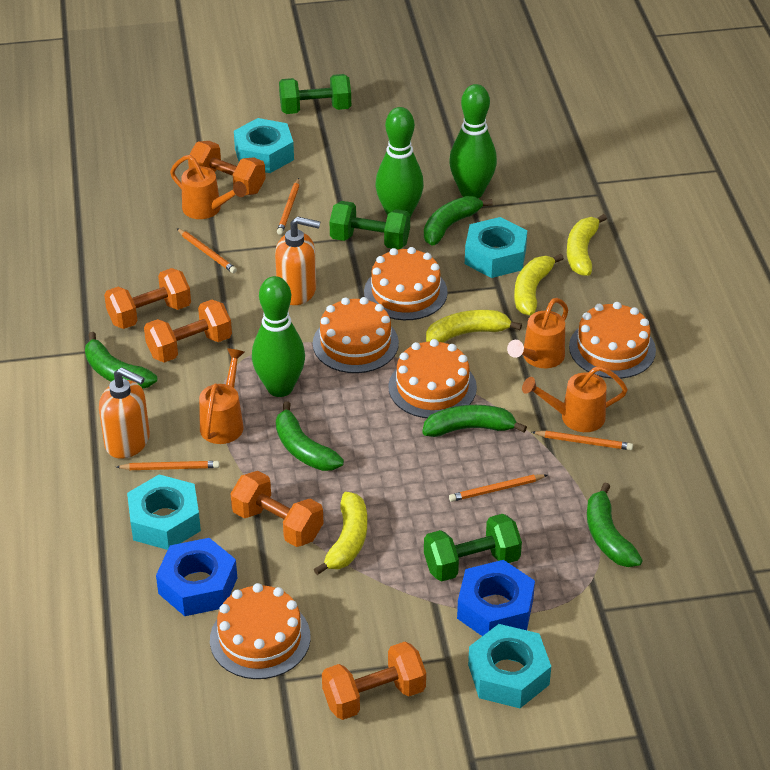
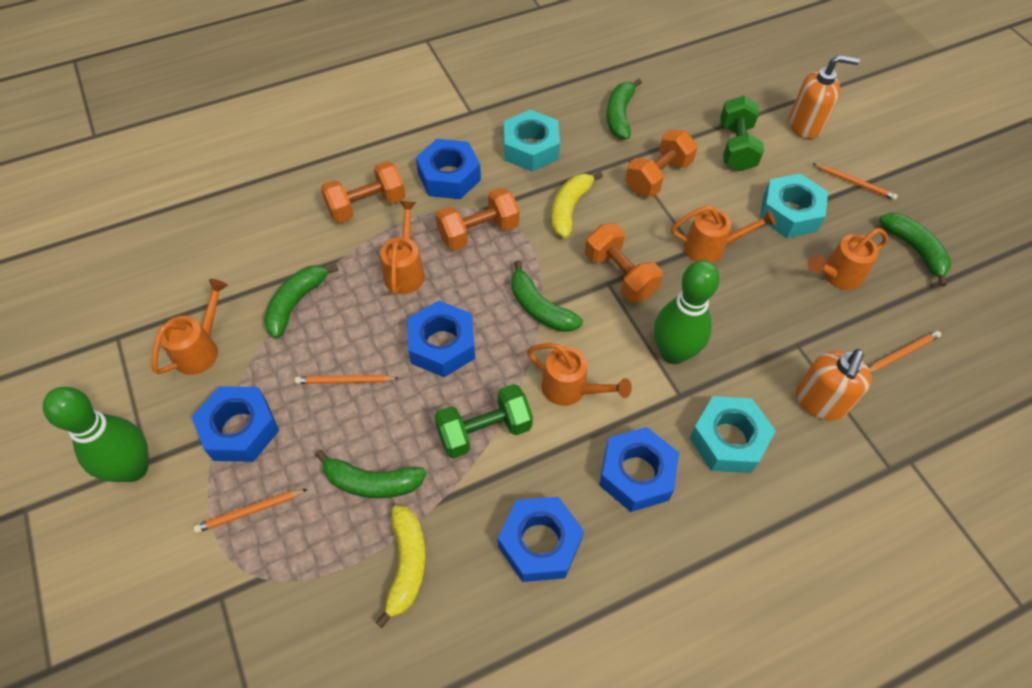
blue nut: 2 -> 5
green bowling pin: 3 -> 2
green dumbbell: 3 -> 2
orange cake: 5 -> 0
orange dumbbell: 5 -> 4
orange pencil: 5 -> 4
orange watering can: 4 -> 5
turquoise nut: 4 -> 3
yellow banana: 4 -> 2

